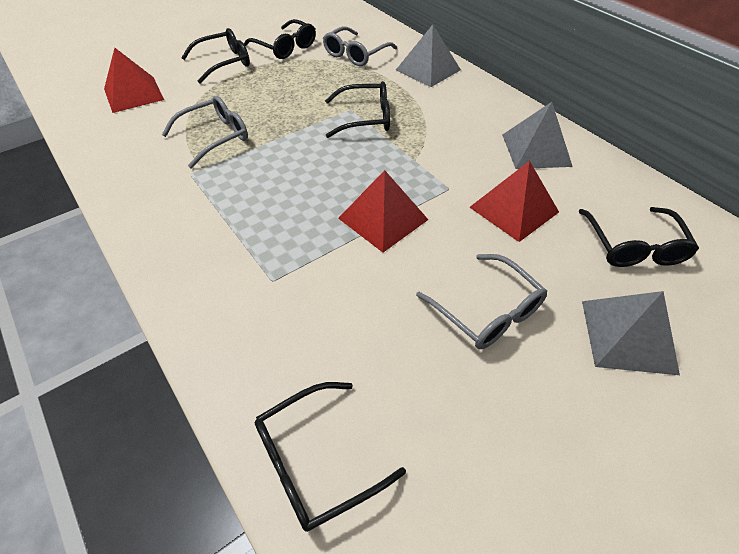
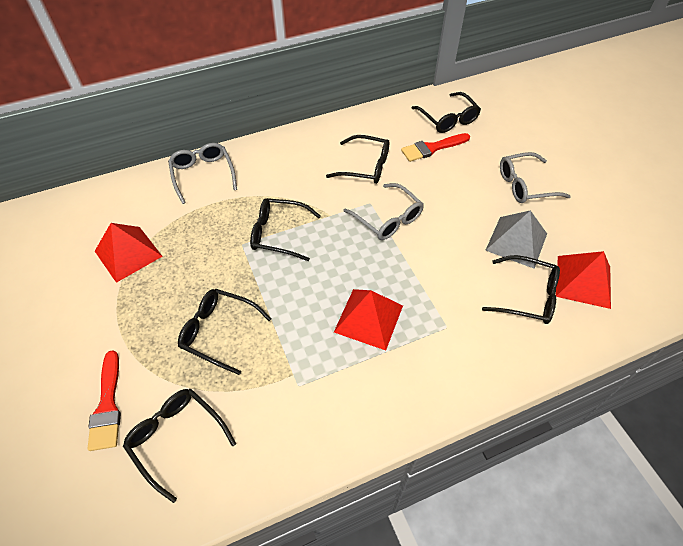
black glasses: 5 -> 6
grey pyramid: 3 -> 1
red brush: 0 -> 2

